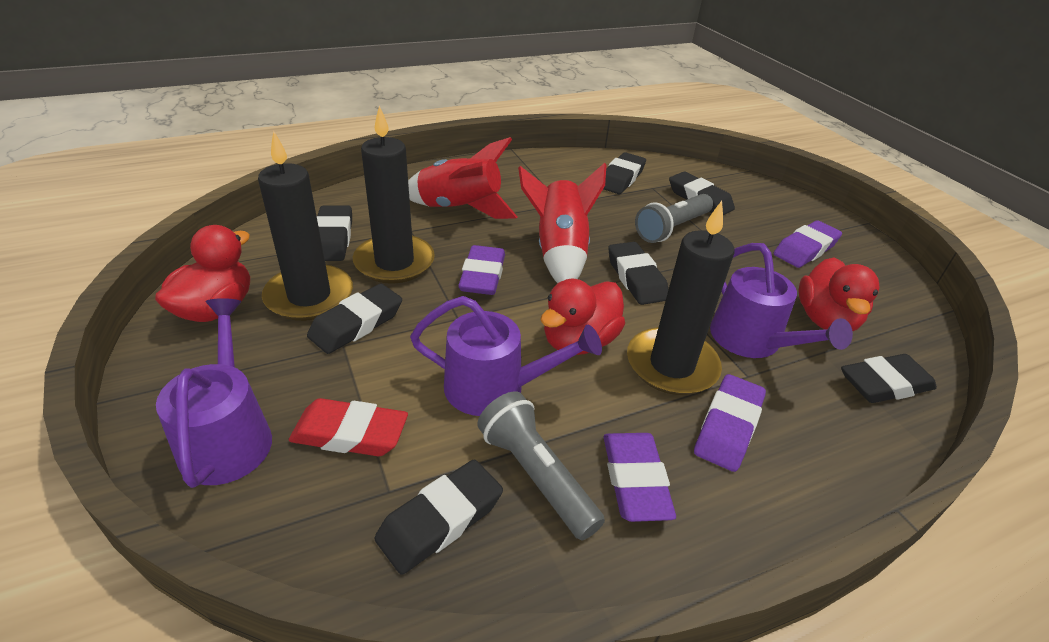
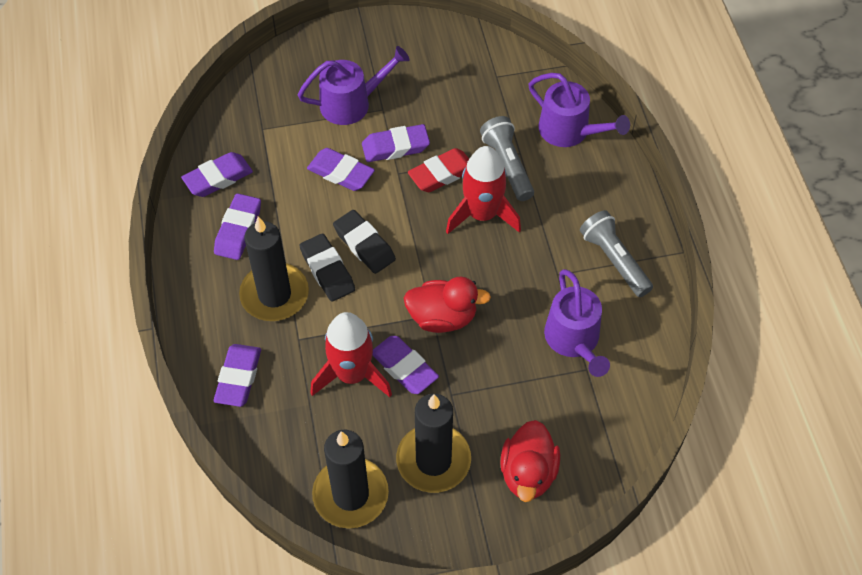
black eraser: 7 -> 2
purple eraser: 4 -> 6
red duck: 3 -> 2

